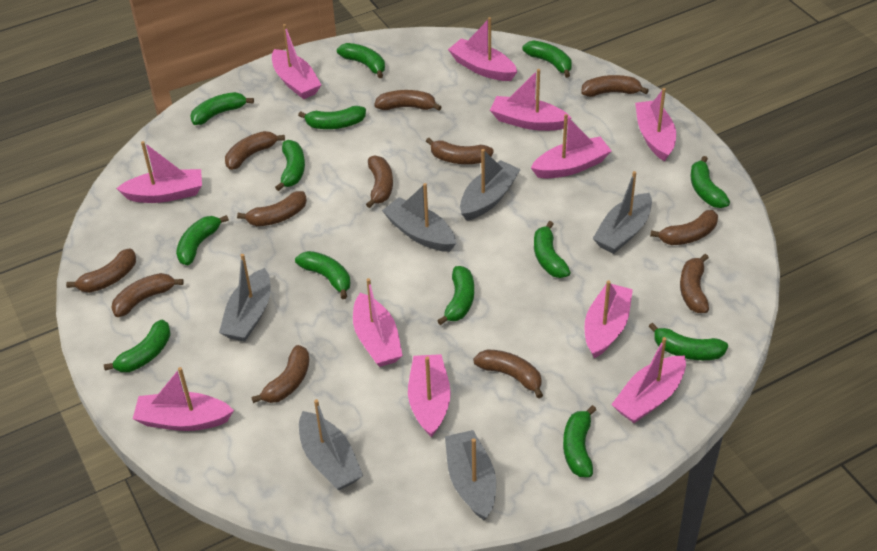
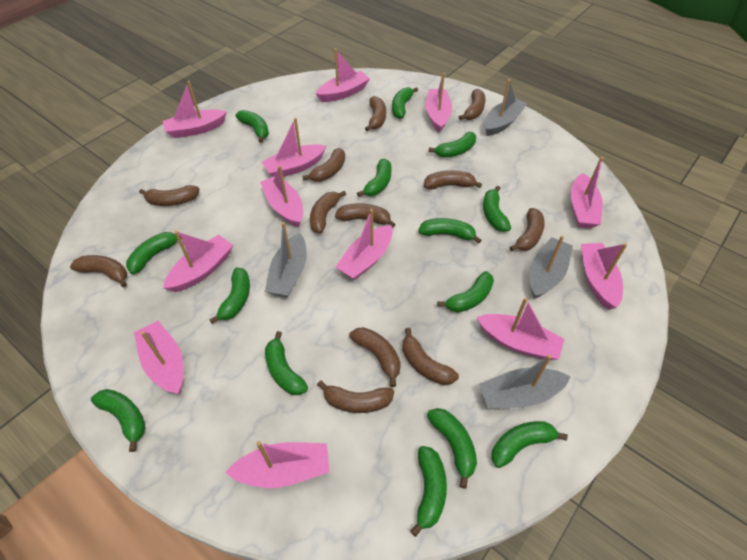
green banana: 13 -> 14
grey boat: 6 -> 4
pink boat: 11 -> 12

